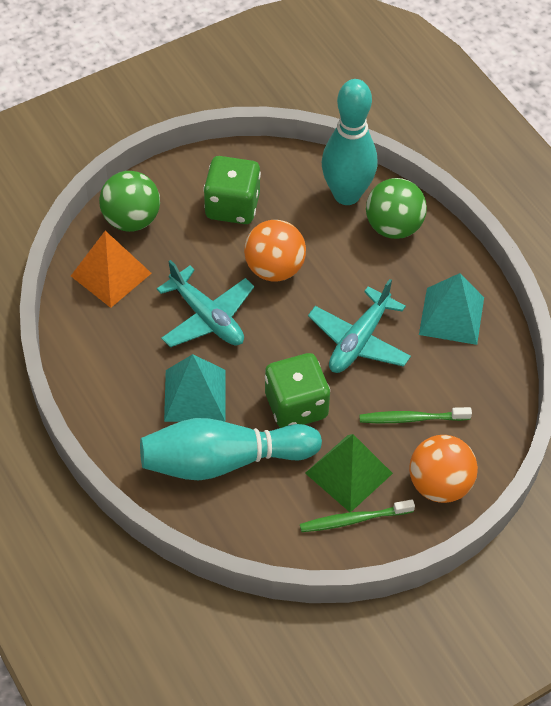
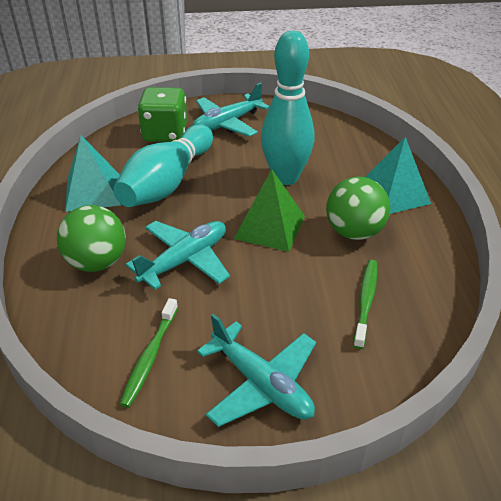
green dice: 2 -> 1
orange ball: 2 -> 0
orange pyramid: 1 -> 0
turquoise plane: 2 -> 3

